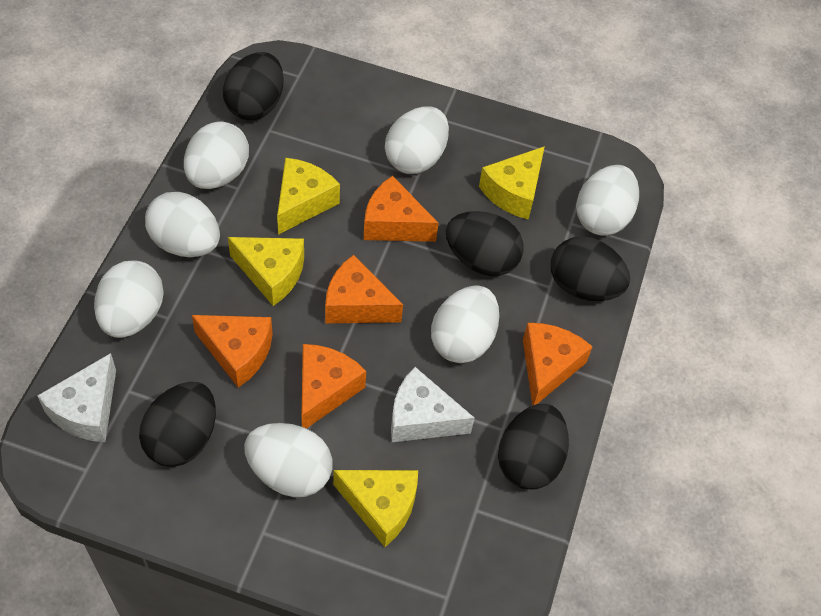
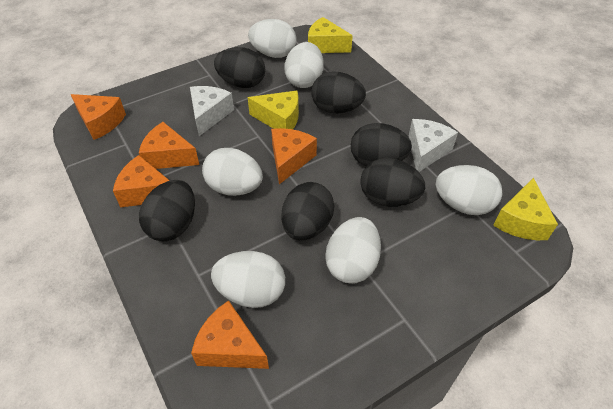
black egg: 5 -> 6
white egg: 7 -> 6
yellow cheese: 4 -> 3

